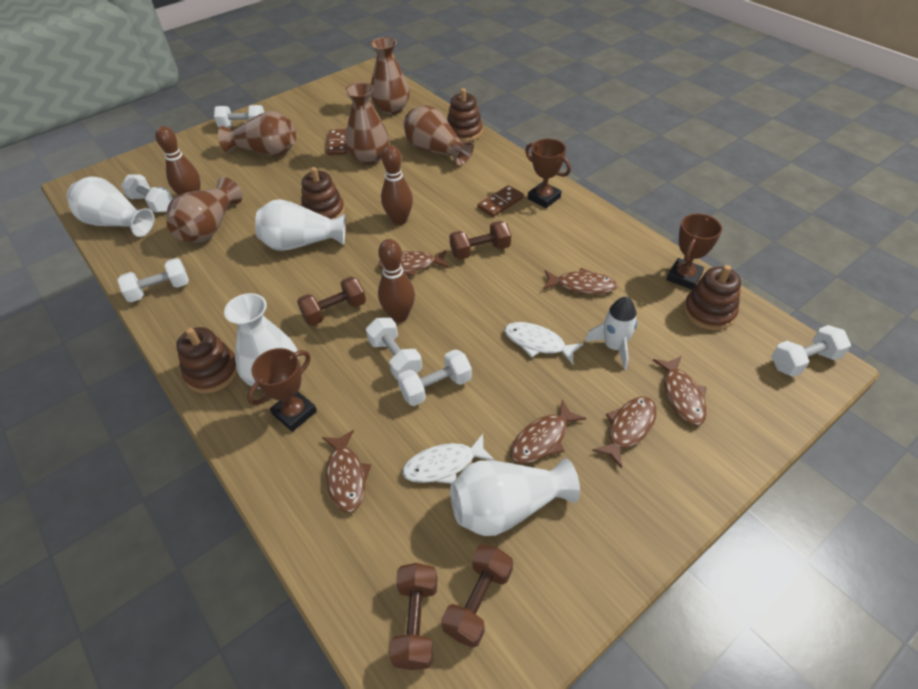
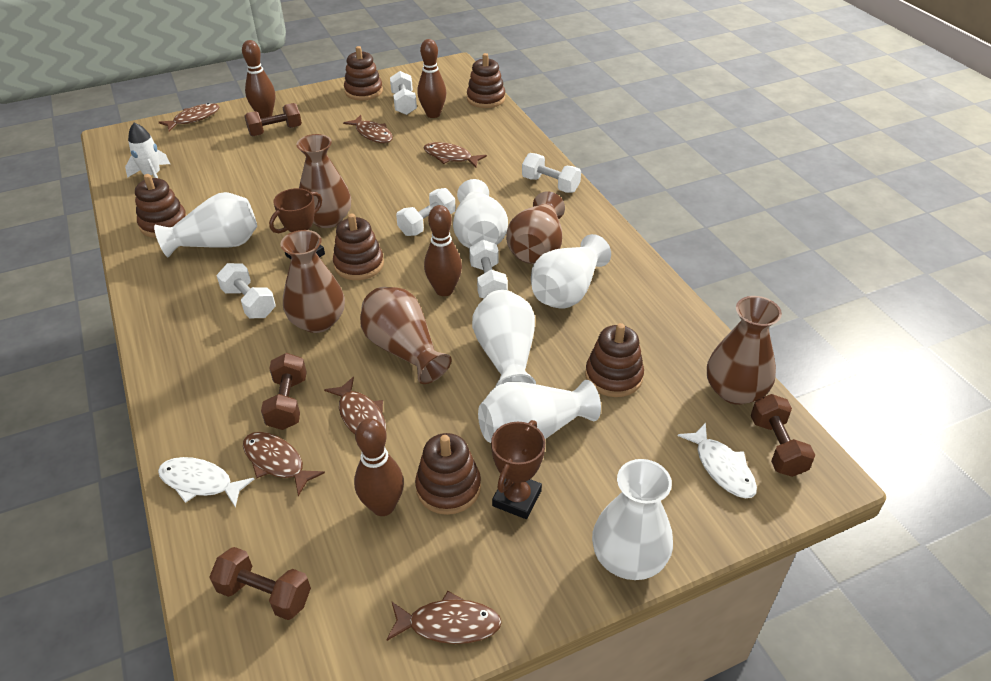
brown bowling pin: 3 -> 4
brown domino: 2 -> 0
brown stacking toy: 4 -> 6
brown trophy: 3 -> 2
white dumbbell: 6 -> 5
white vase: 4 -> 6

